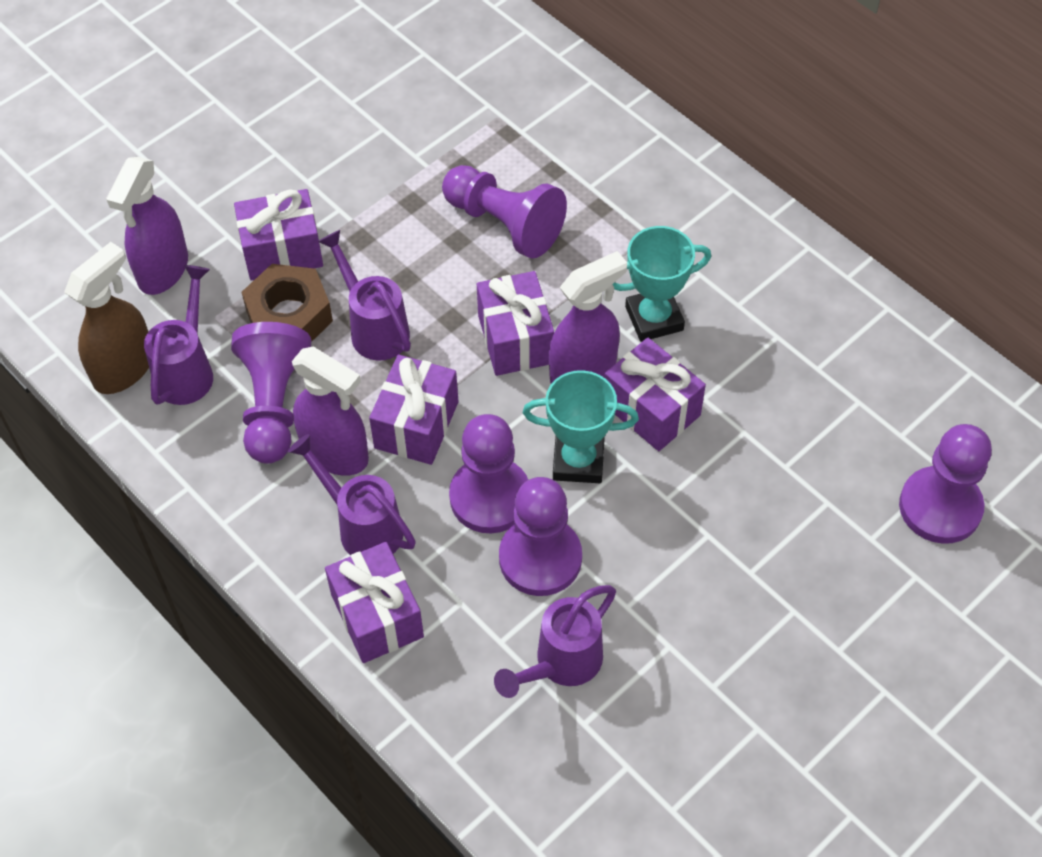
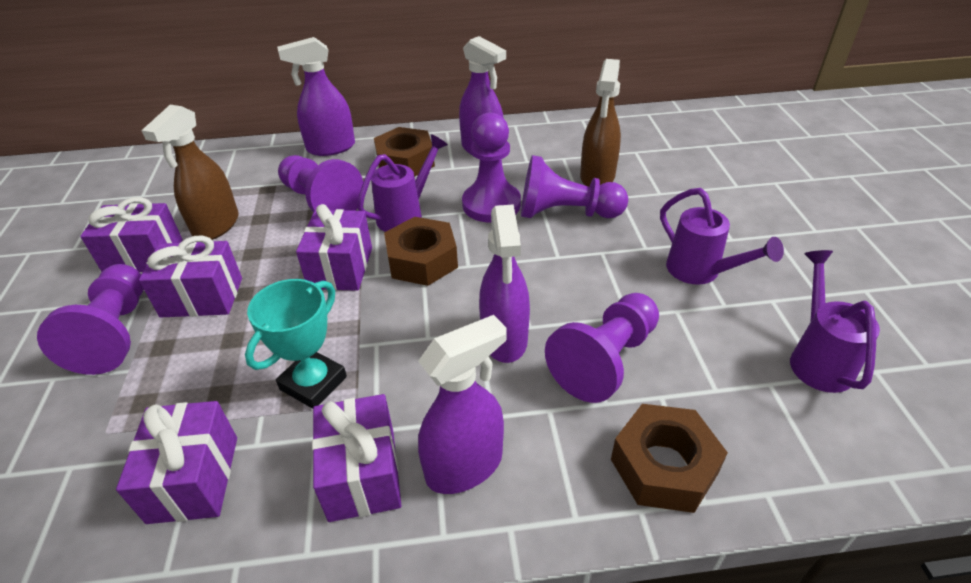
brown nut: 1 -> 3
brown spray bottle: 1 -> 2
purple spray bottle: 3 -> 4
purple watering can: 4 -> 3
turquoise trophy: 2 -> 1

